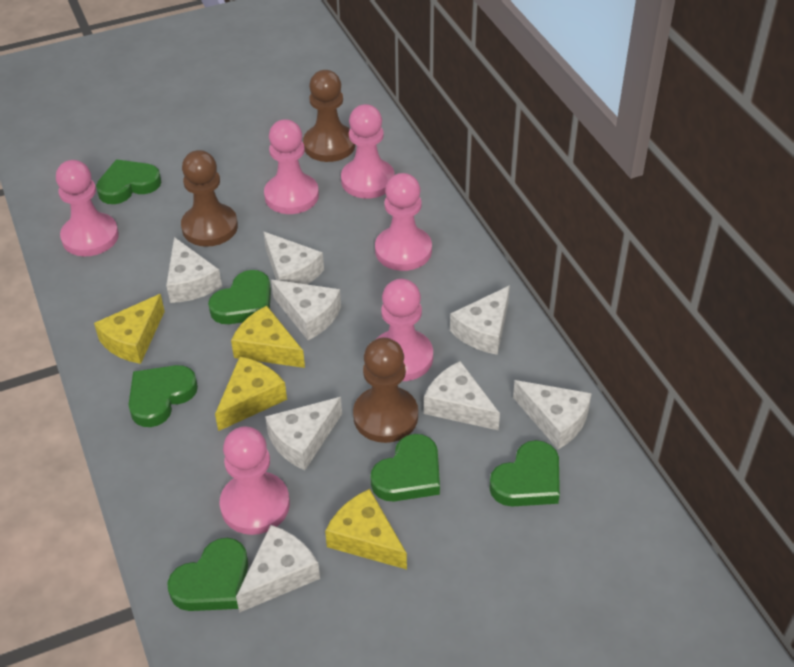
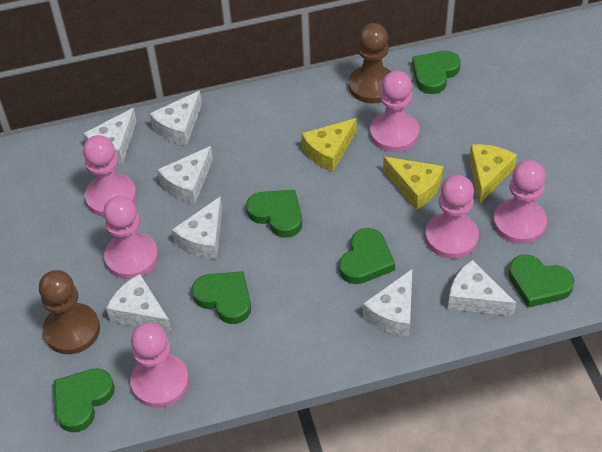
brown pawn: 3 -> 2
white cheese: 8 -> 7
yellow cheese: 4 -> 3

